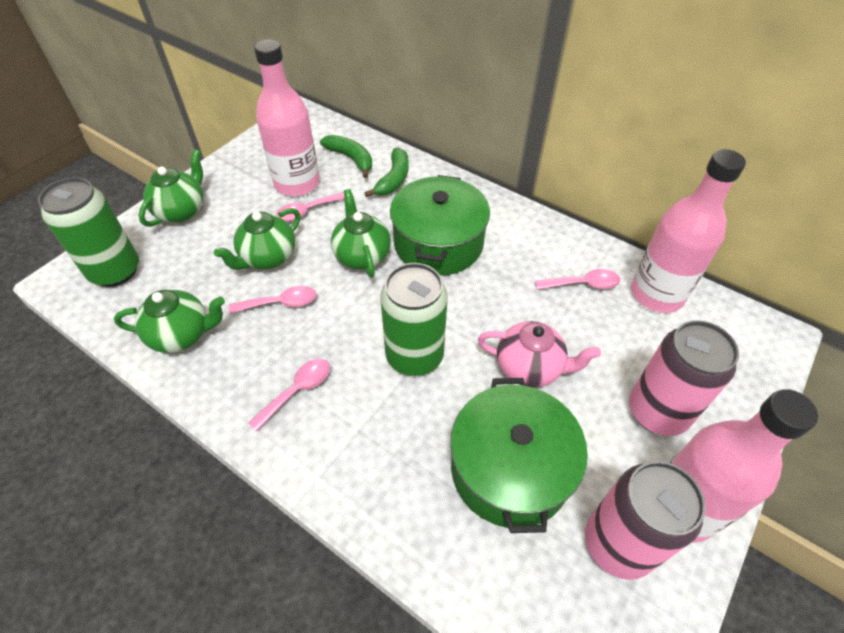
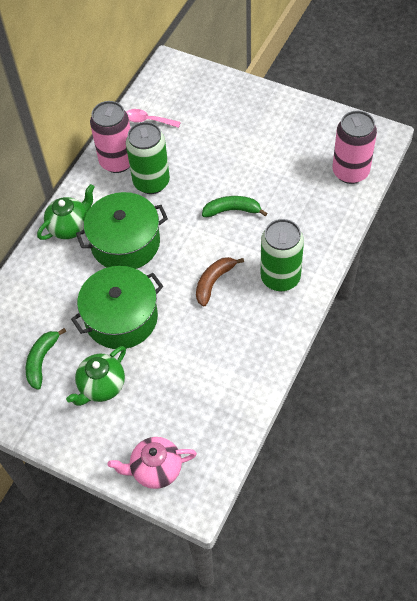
brown banana: 0 -> 1
green teapot: 4 -> 2
pink bottle: 3 -> 0
pink spoon: 4 -> 1

